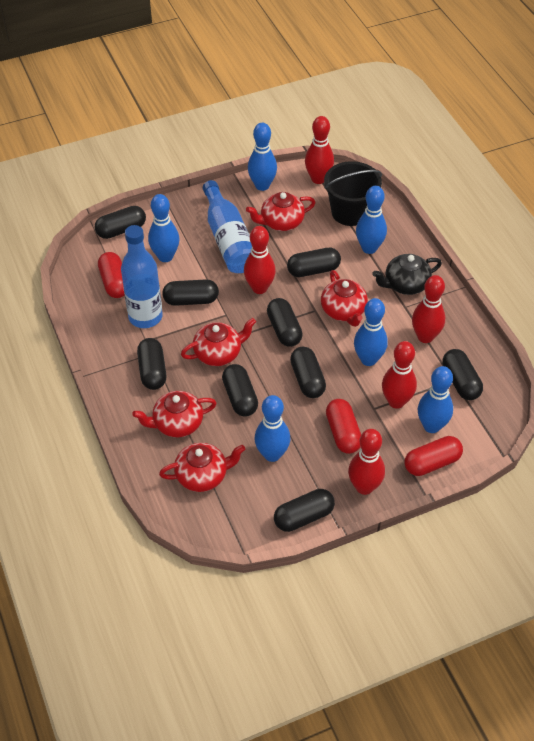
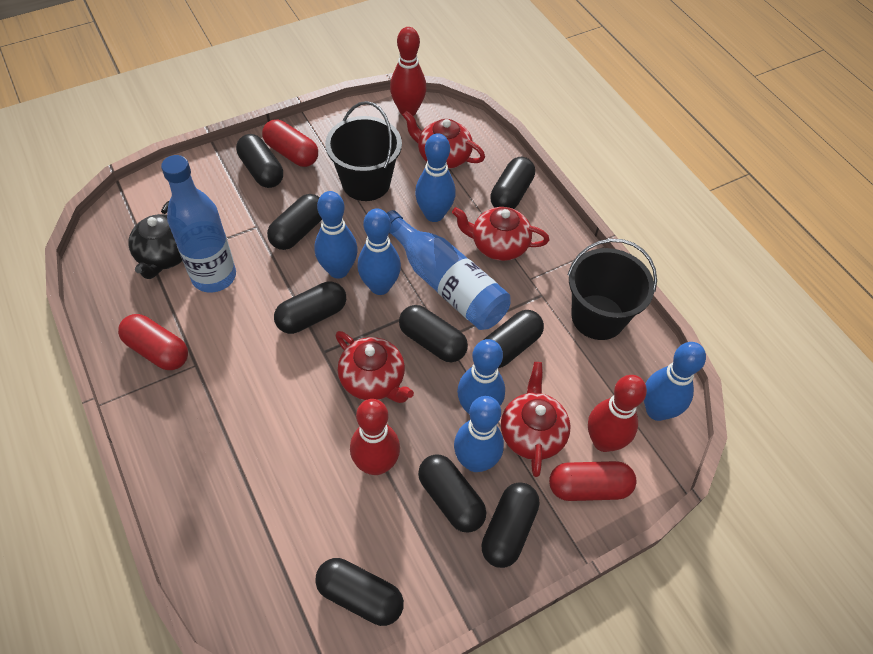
black bucket: 1 -> 2
red bowling pin: 5 -> 3
red teapot: 5 -> 4

